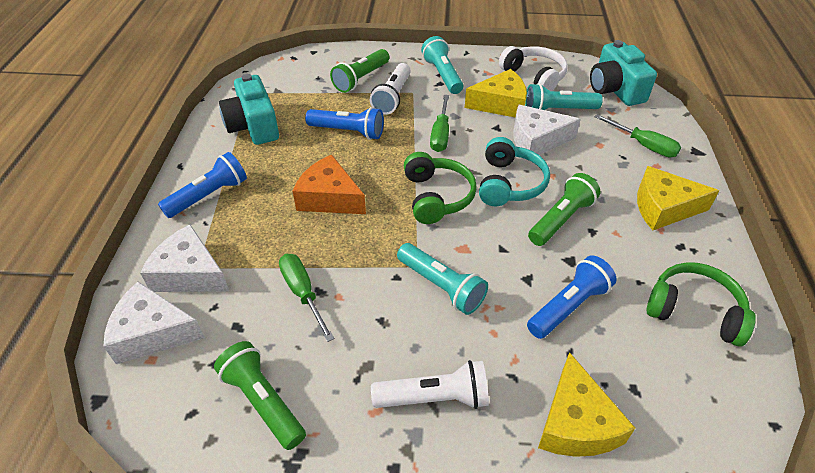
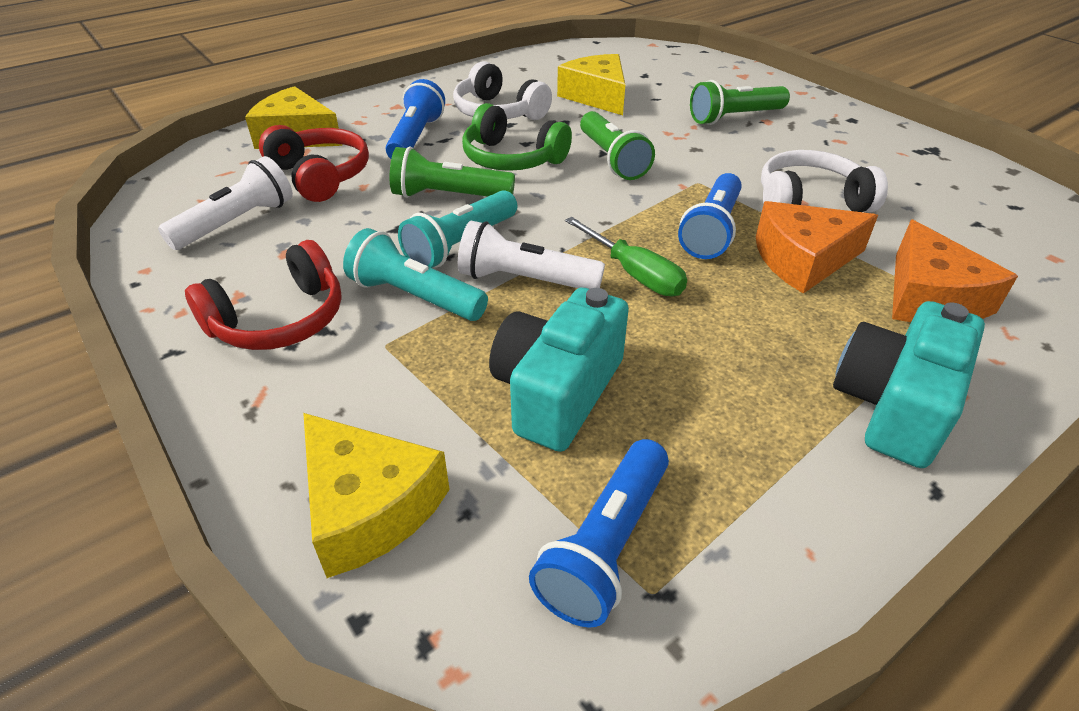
green headphones: 2 -> 1
green screwdriver: 3 -> 1
orange cheese: 1 -> 2
red headphones: 0 -> 2
turquoise flashlight: 3 -> 2
turquoise headphones: 1 -> 0
white cheese: 3 -> 0
white headphones: 1 -> 2

